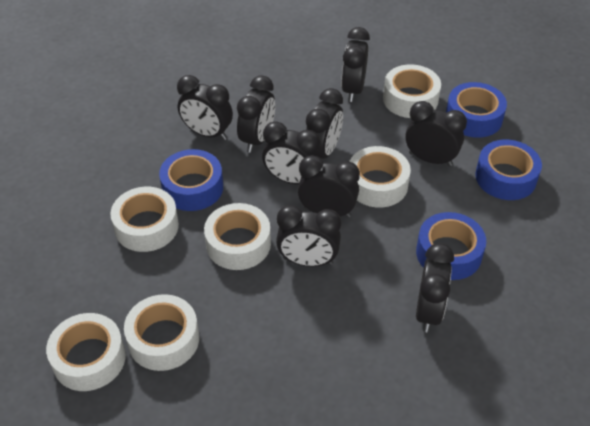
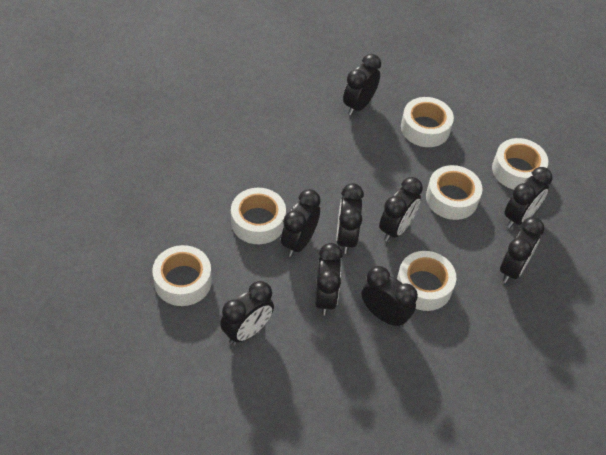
blue tape: 4 -> 0

